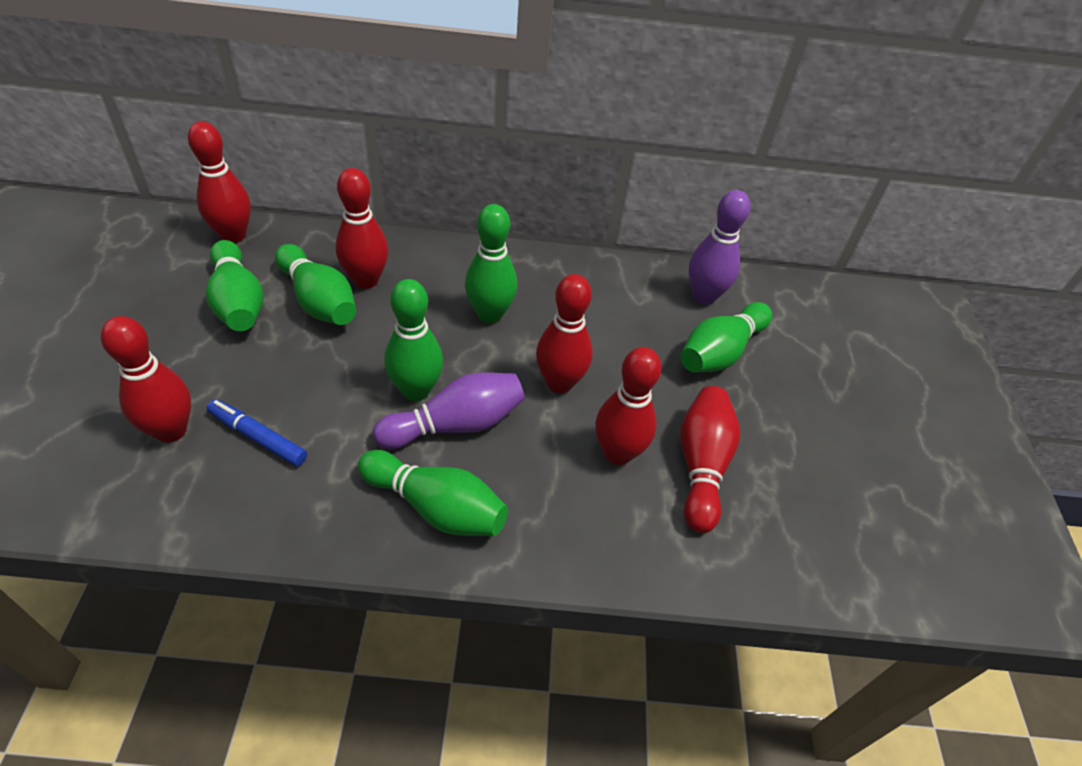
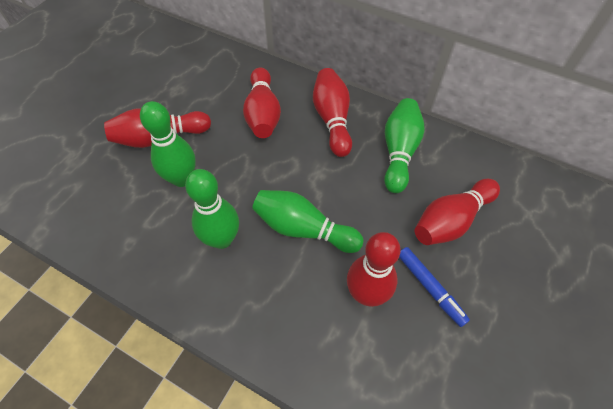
green bowling pin: 6 -> 4
purple bowling pin: 2 -> 0
red bowling pin: 6 -> 5

